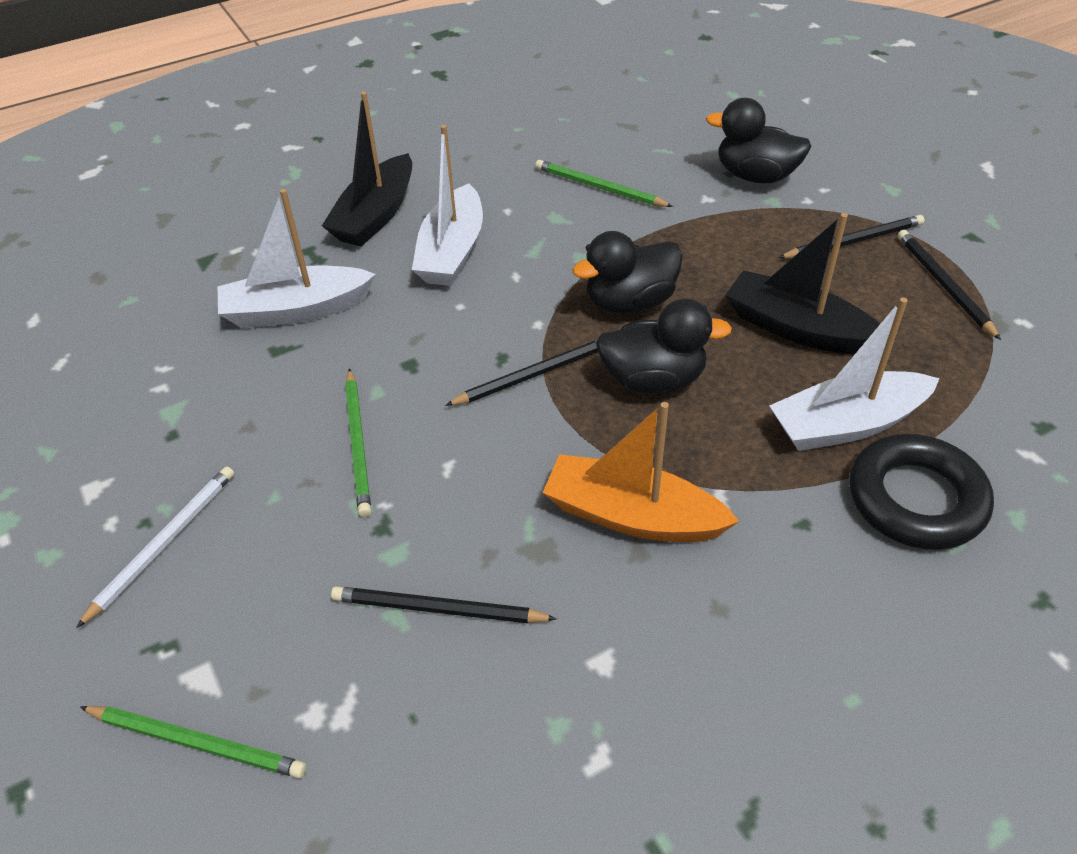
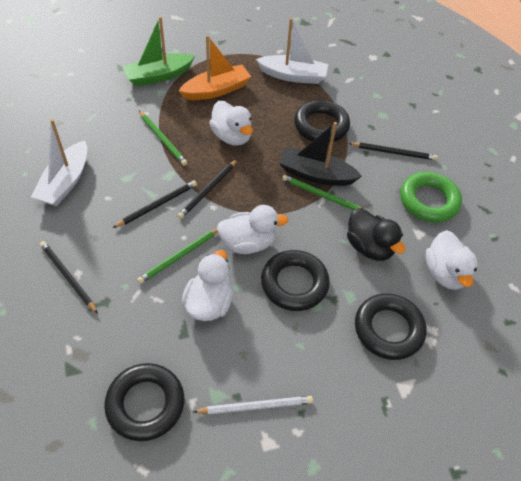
black boat: 2 -> 1
black duck: 3 -> 1
black ring: 1 -> 4
green boat: 0 -> 1
green ring: 0 -> 1
white boat: 3 -> 2
white duck: 0 -> 4

